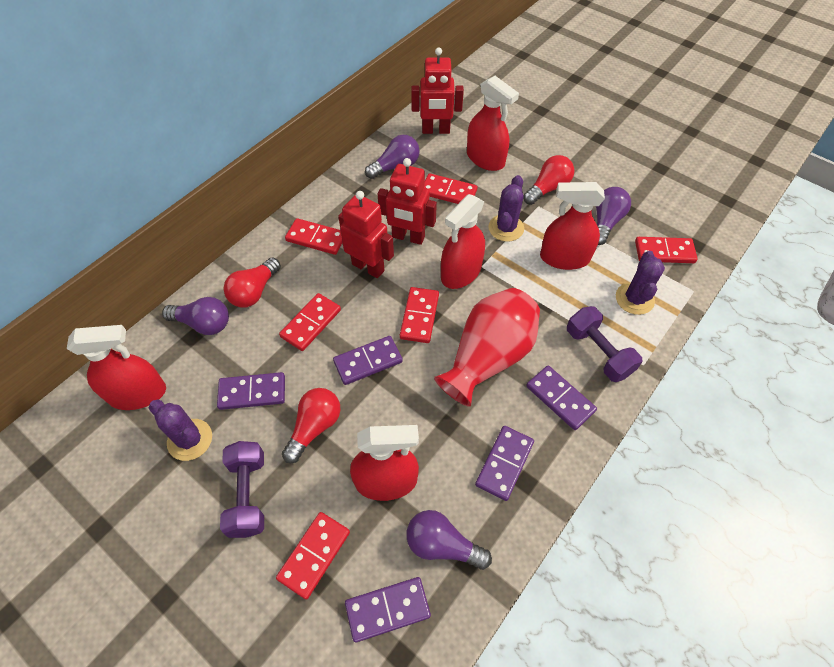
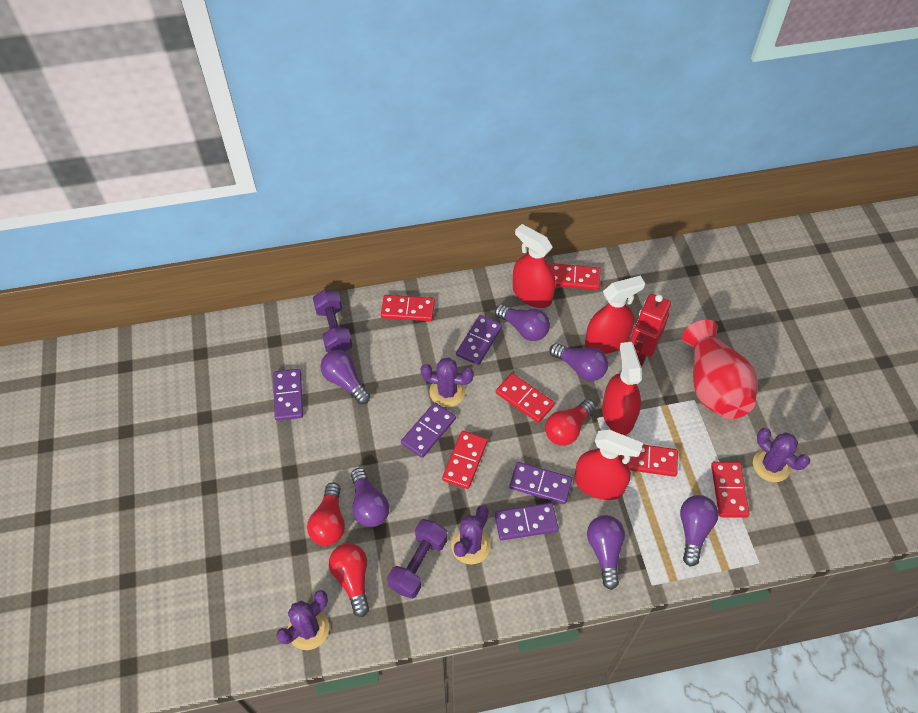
purple cactus: 3 -> 4
purple light bulb: 4 -> 6
red robot: 3 -> 1
red spray bottle: 5 -> 4

